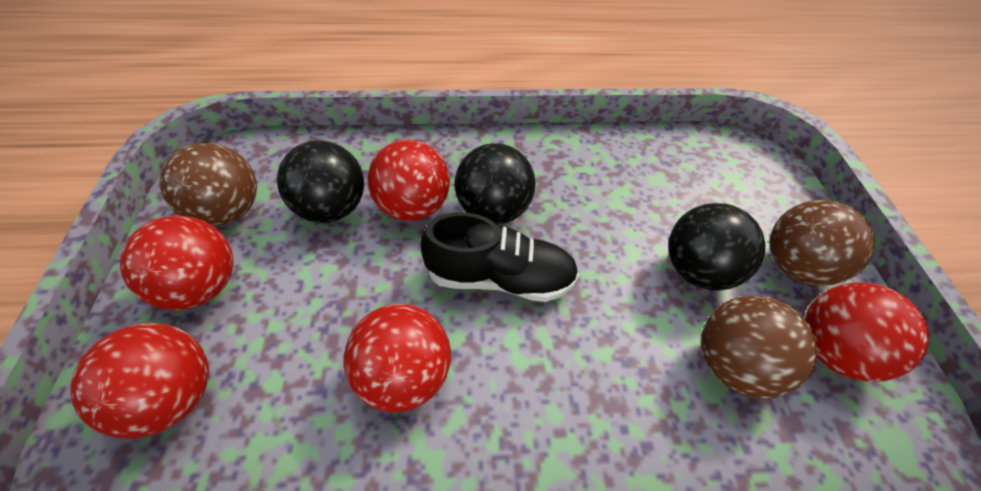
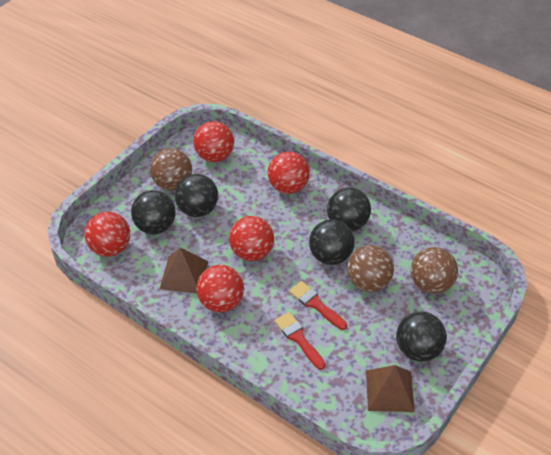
black ball: 3 -> 5
black shoe: 1 -> 0
brown pyramid: 0 -> 2
red brush: 0 -> 2

